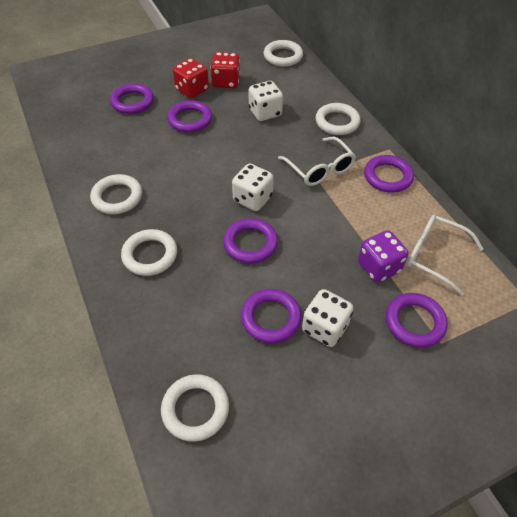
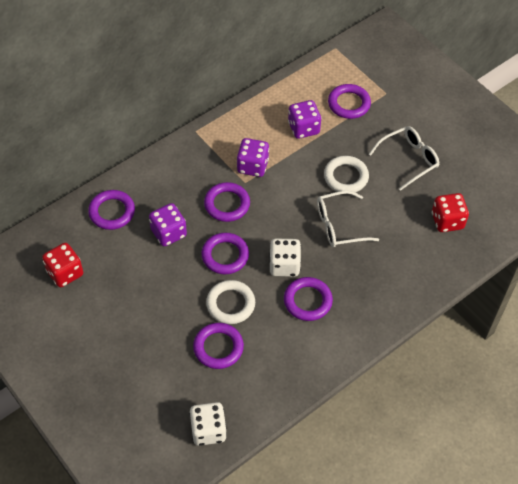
purple dice: 1 -> 3
white dice: 3 -> 2
white ring: 5 -> 2

